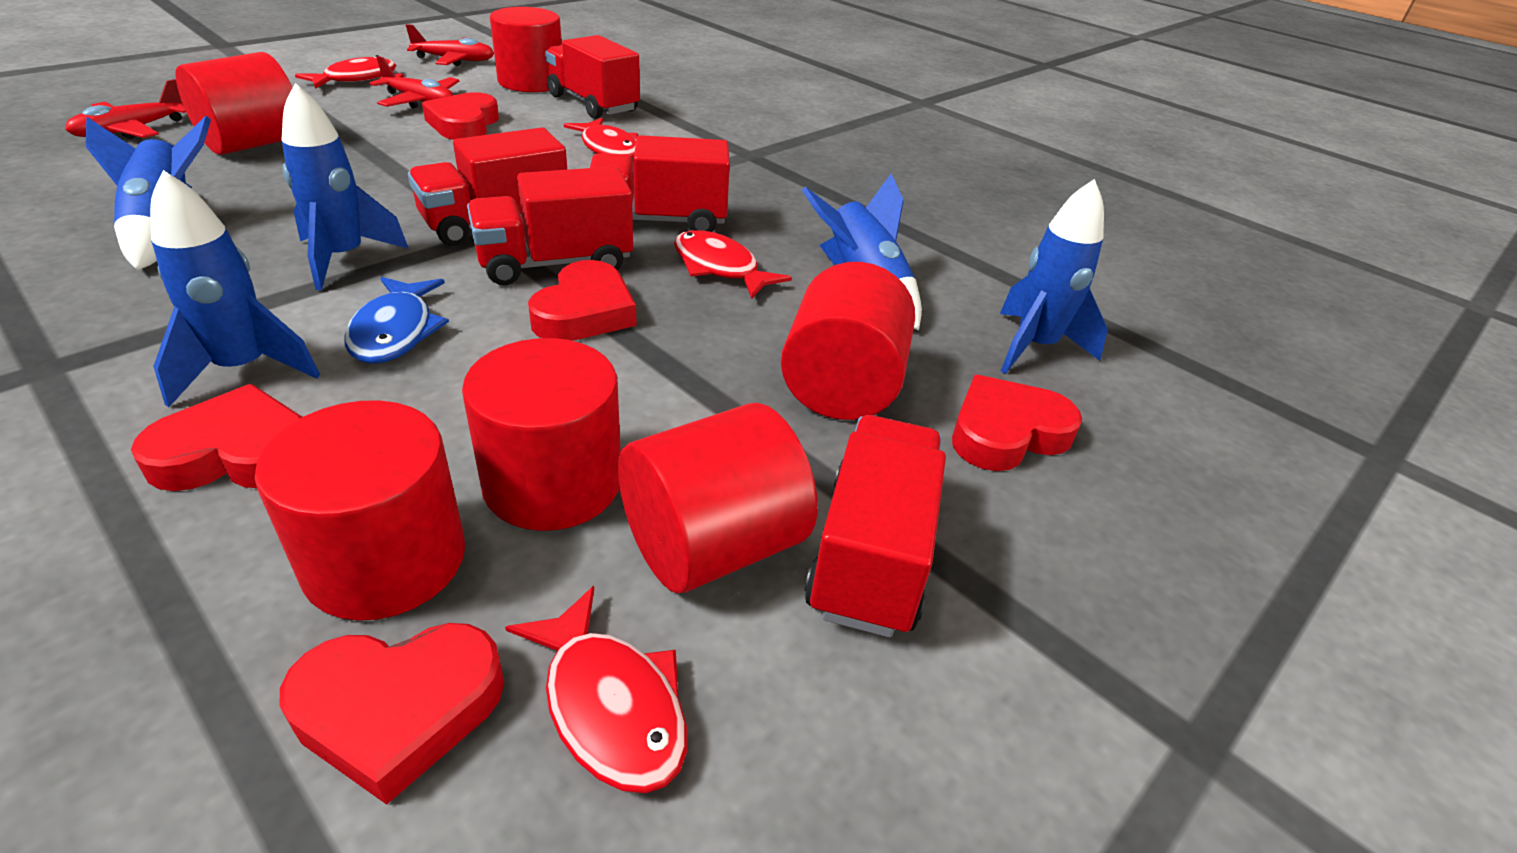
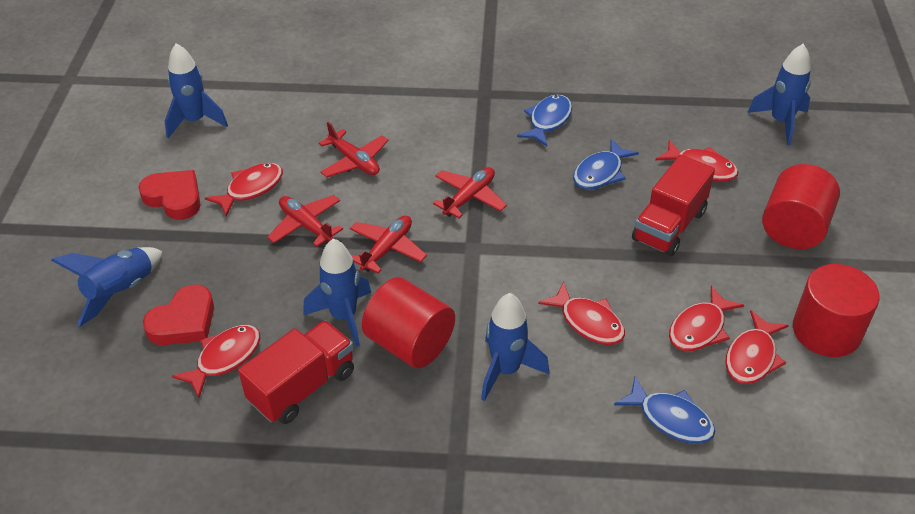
blue fish: 1 -> 3
red cylinder: 6 -> 3
red fish: 4 -> 6
red heart: 5 -> 2
red plane: 3 -> 4
red truck: 5 -> 2

